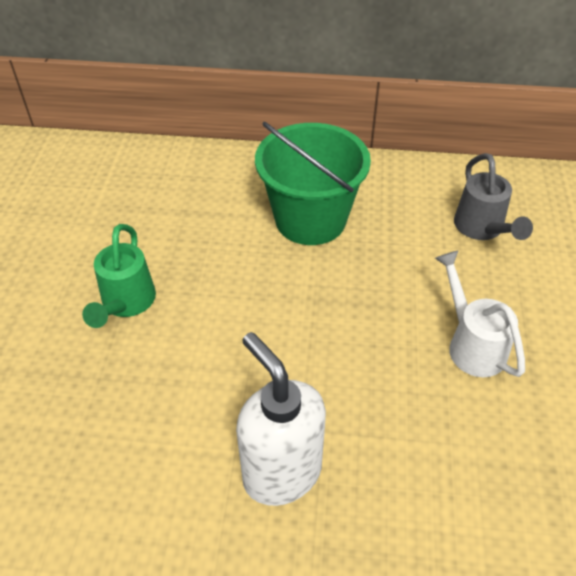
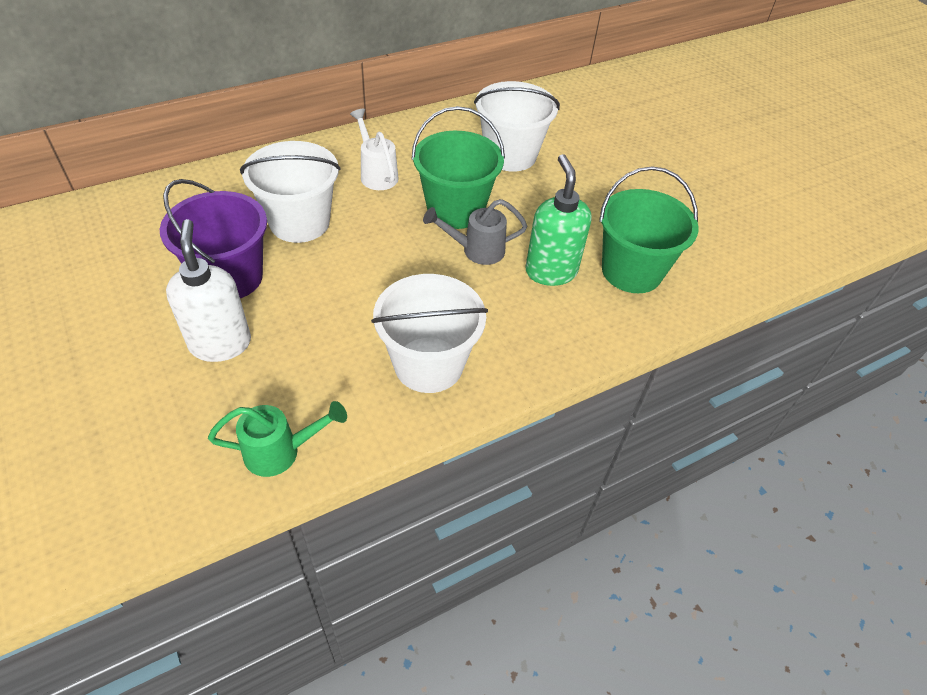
green bucket: 1 -> 2
green soap dispenser: 0 -> 1
purple bucket: 0 -> 1
white bucket: 0 -> 3

